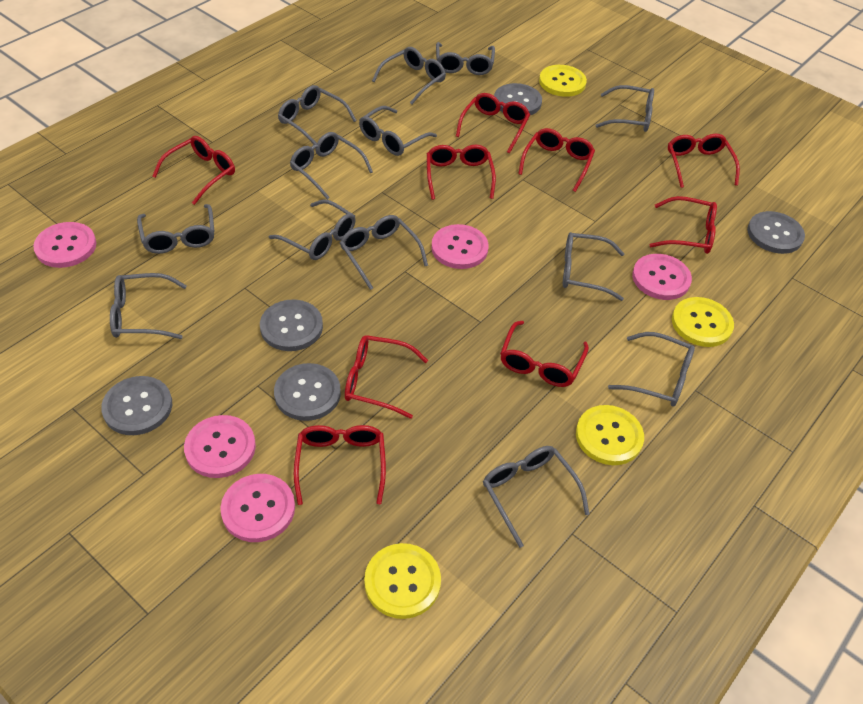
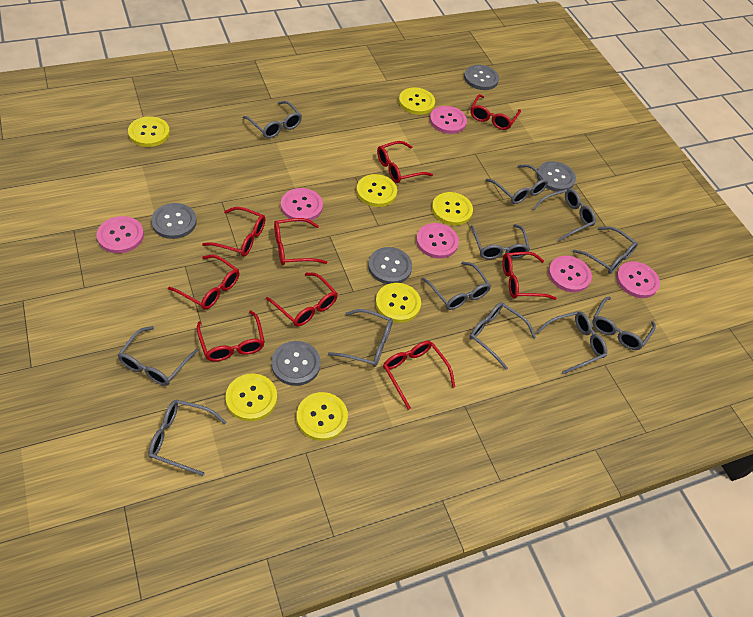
grey glasses: 13 -> 12
pink button: 5 -> 6
yellow button: 4 -> 7

